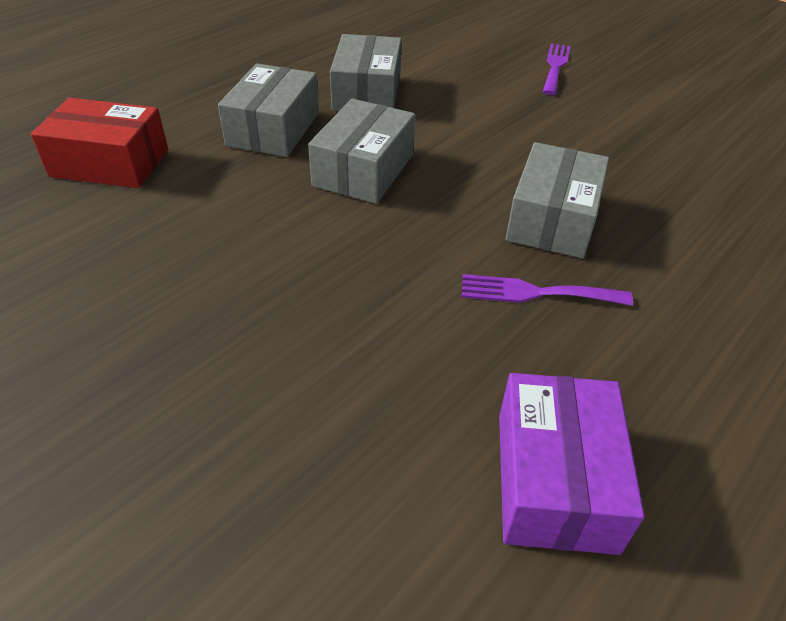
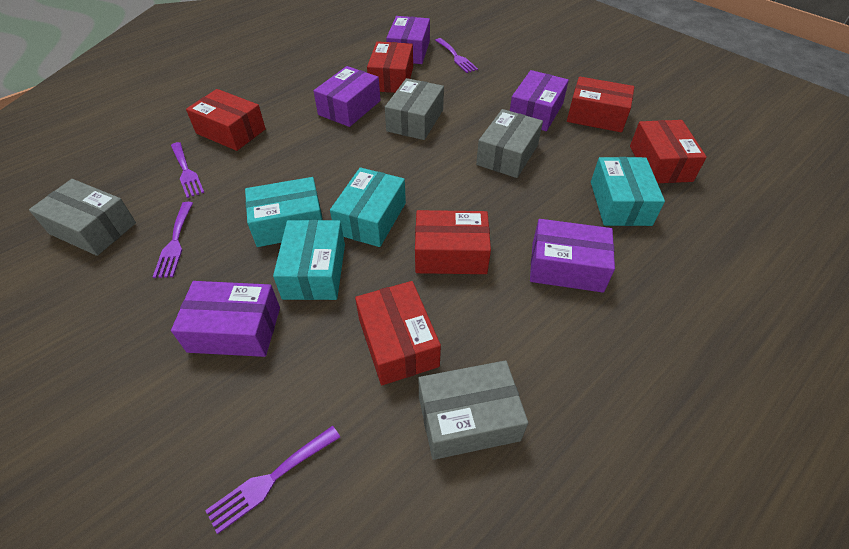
purple box: 1 -> 5
purple fork: 2 -> 4
red box: 1 -> 6
turquoise box: 0 -> 4

